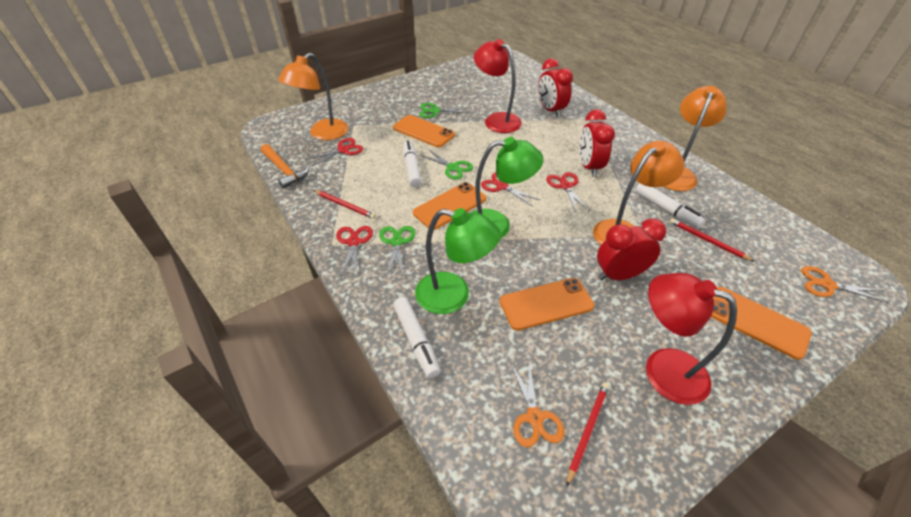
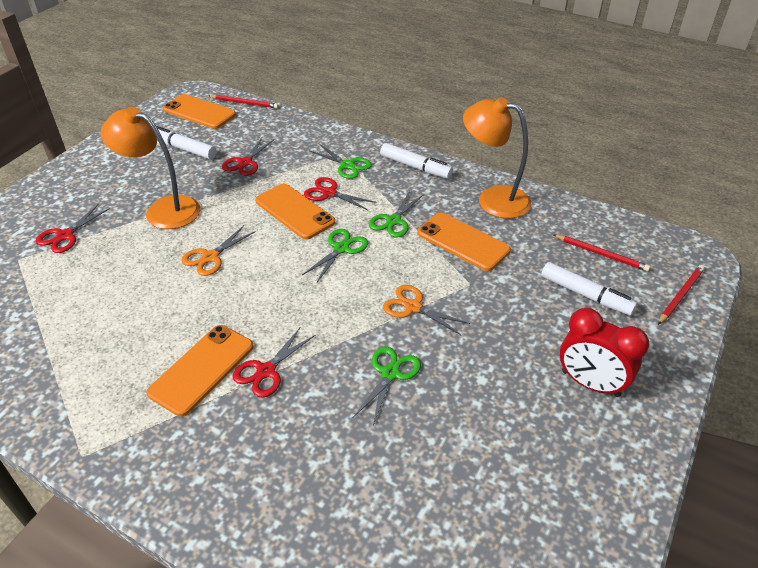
green lamp: 2 -> 0
green scissors: 3 -> 4
orange hammer: 1 -> 0
orange lamp: 3 -> 2
red clock: 3 -> 1
red lamp: 2 -> 0

